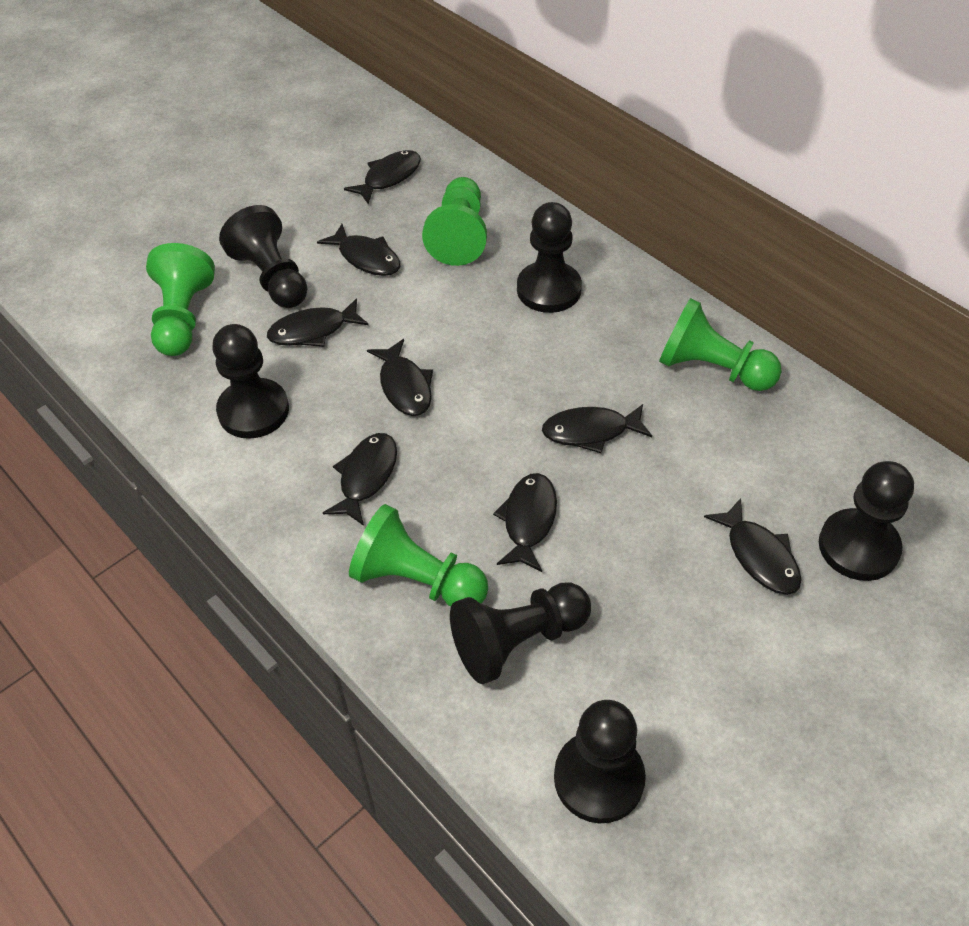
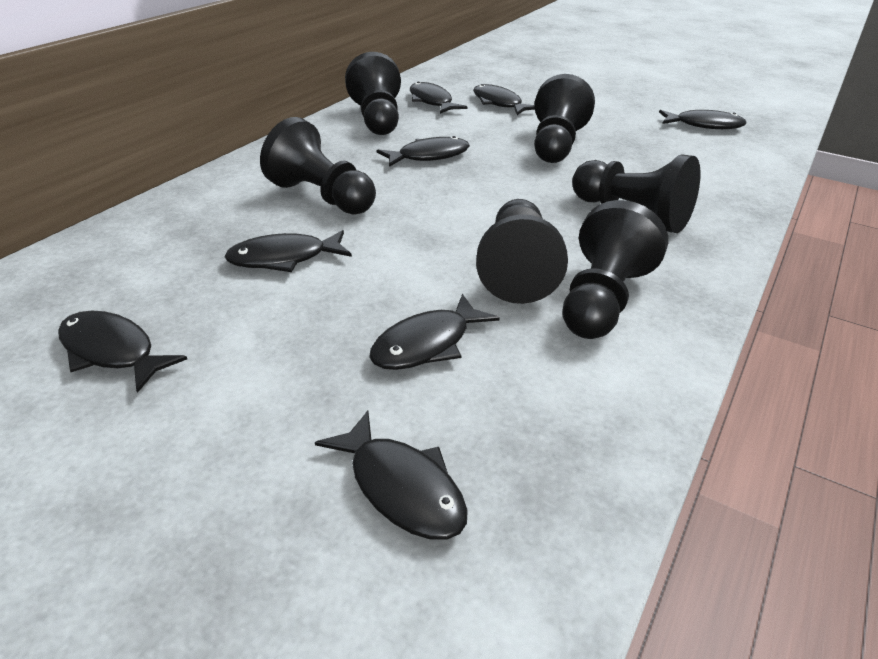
green pawn: 4 -> 0

